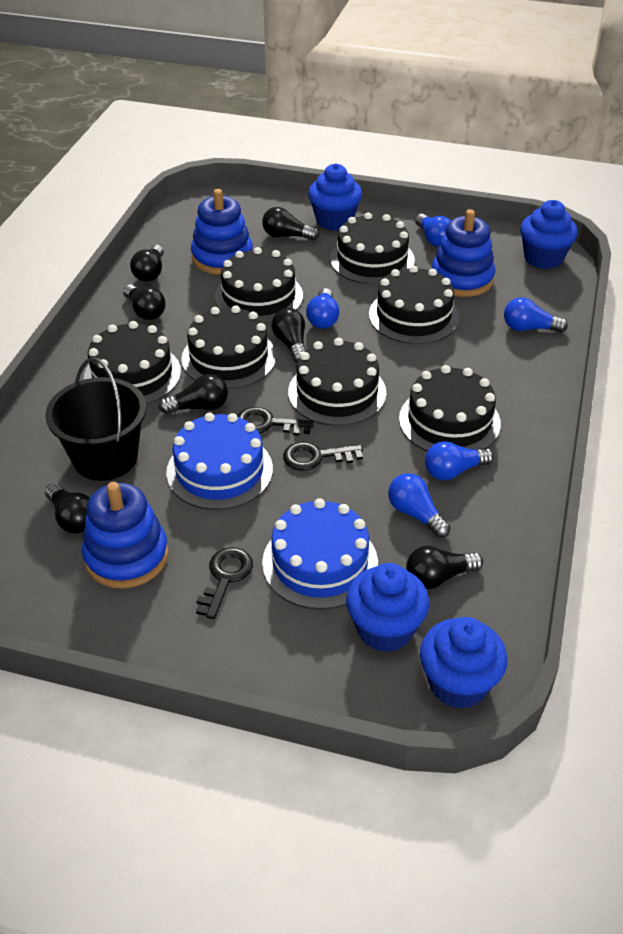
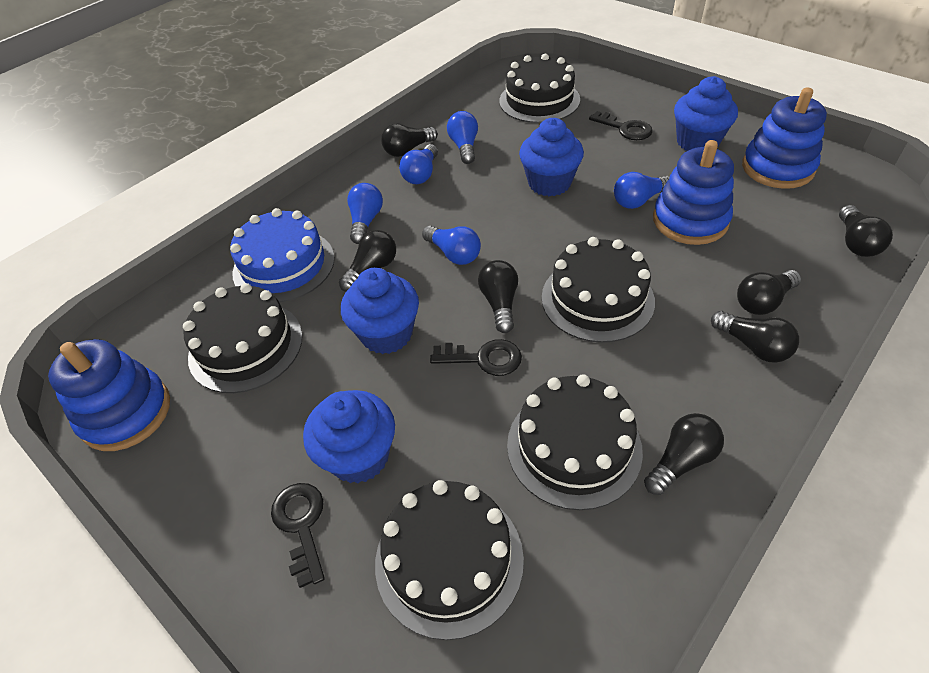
black bucket: 1 -> 0
black cake: 7 -> 5
blue cake: 2 -> 1

